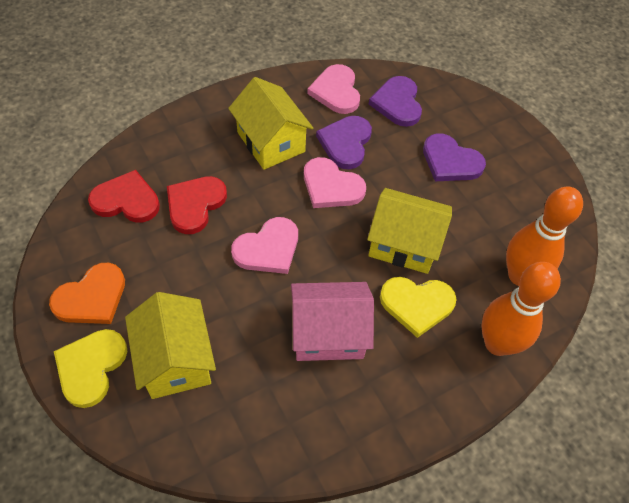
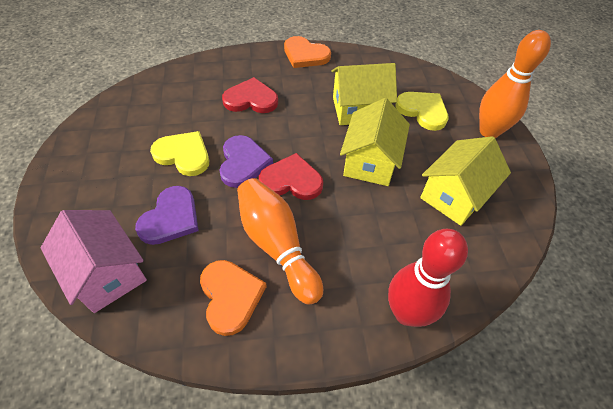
orange heart: 1 -> 2
pink heart: 3 -> 0
purple heart: 3 -> 2
red bowling pin: 0 -> 1

